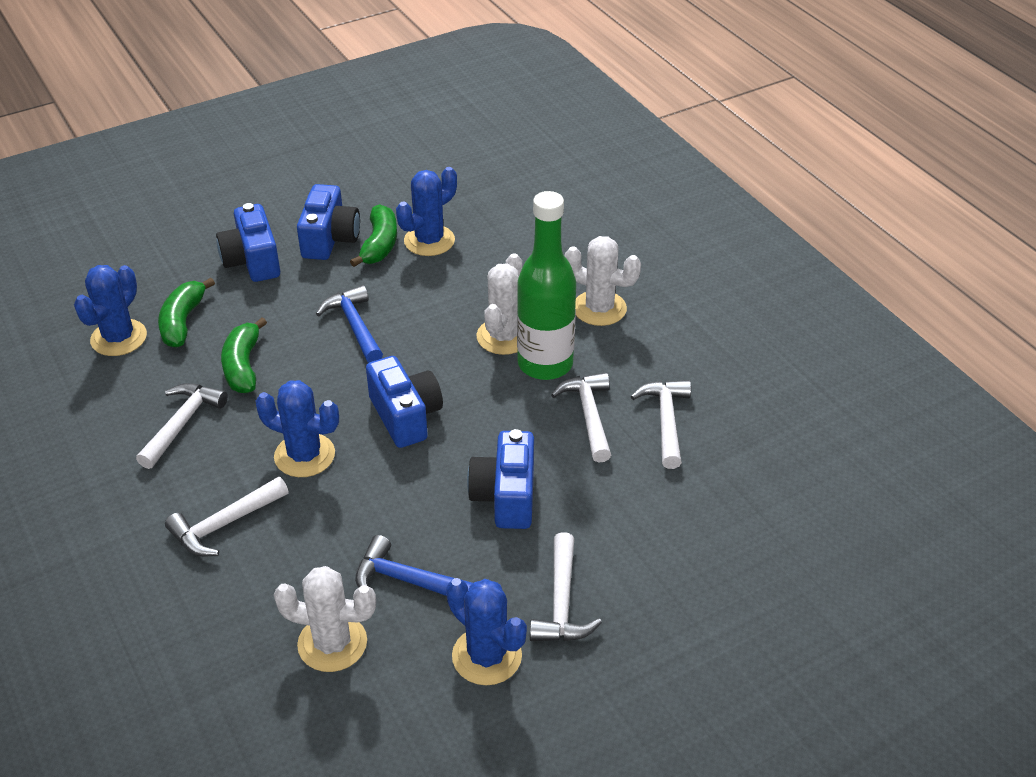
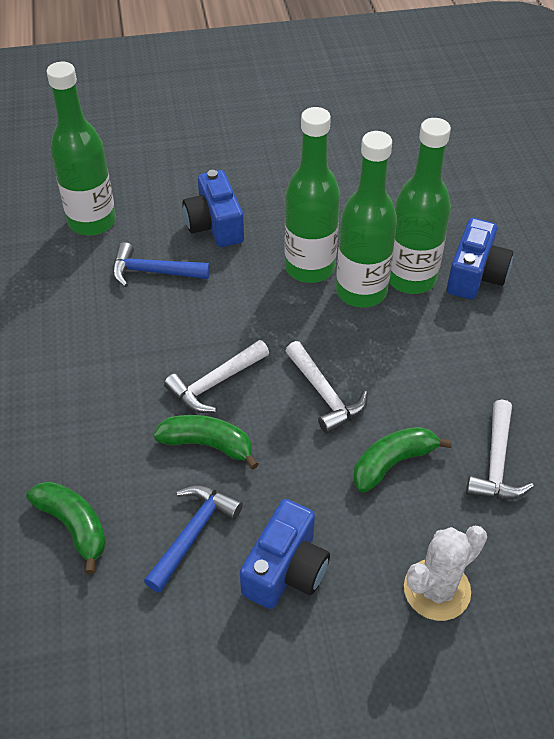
blue cactus: 4 -> 0
blue camera: 4 -> 3
green bottle: 1 -> 4
white cactus: 3 -> 1
white hammer: 5 -> 3

